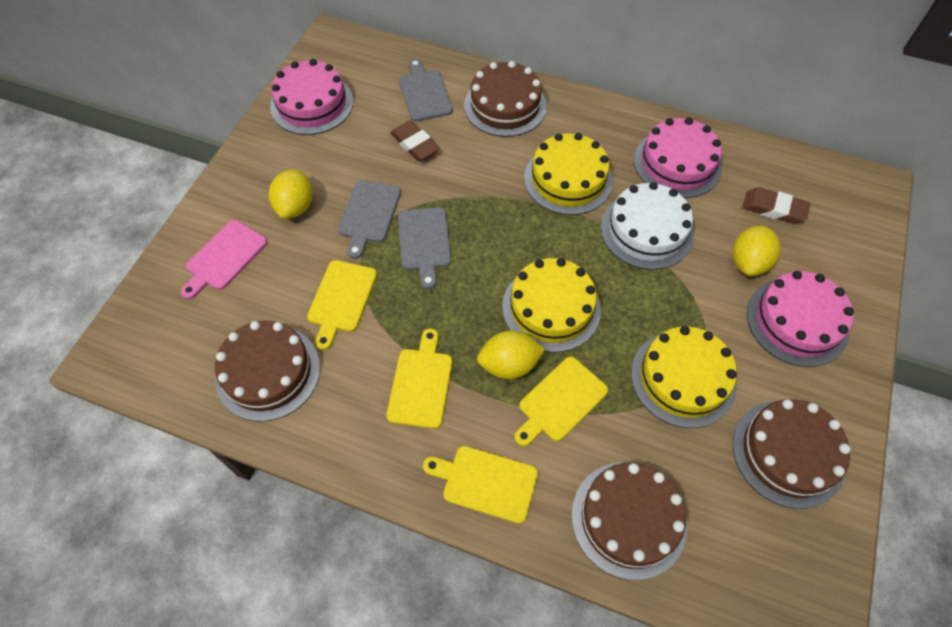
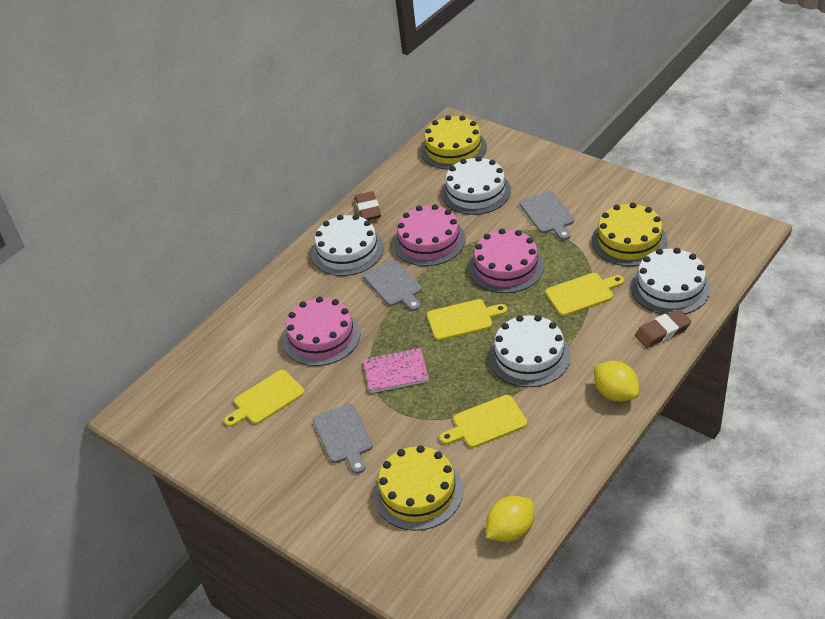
brown cake: 4 -> 0
pink cutting board: 1 -> 0
pink notebook: 0 -> 1
white cake: 1 -> 4
yellow lemon: 3 -> 2

